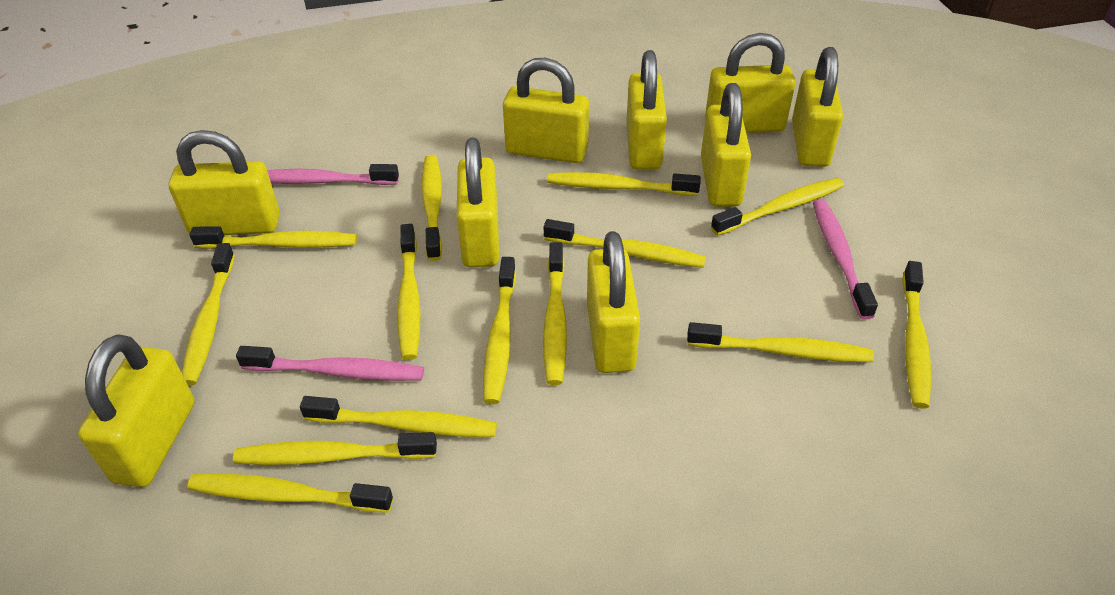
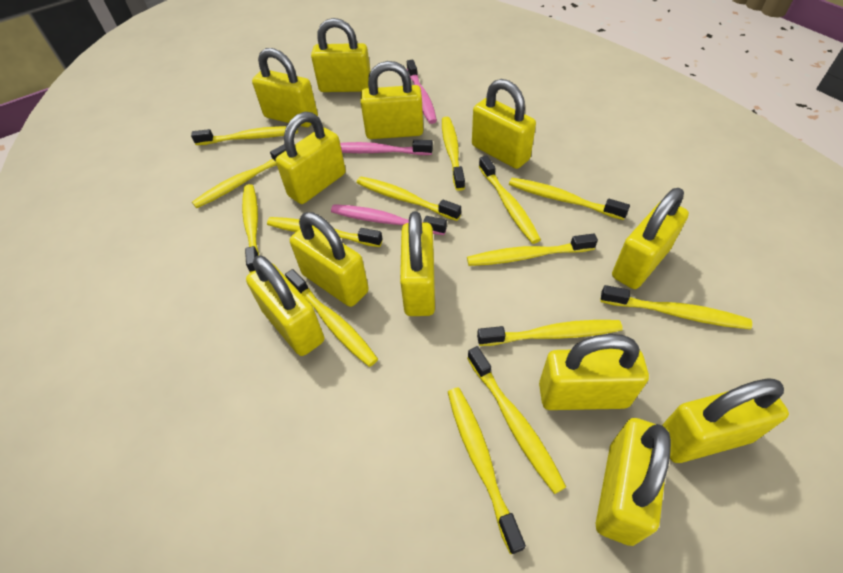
yellow padlock: 9 -> 12

